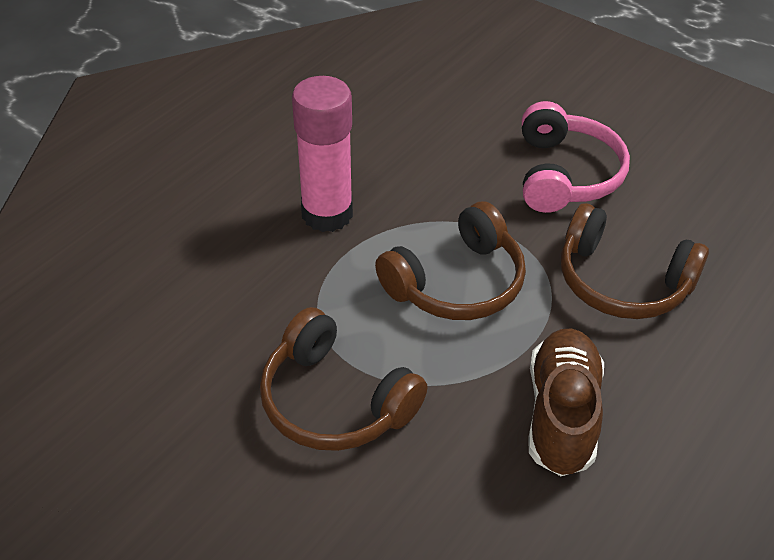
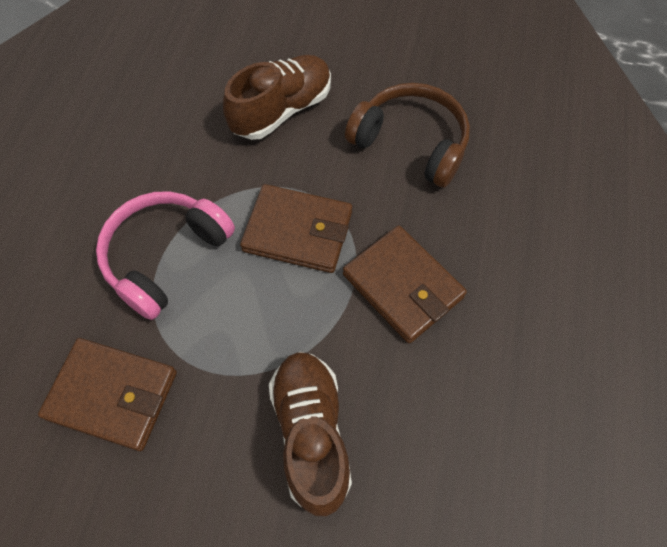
brown headphones: 3 -> 1
brown shoe: 1 -> 2
brown wallet: 0 -> 3
pink glue stick: 1 -> 0

